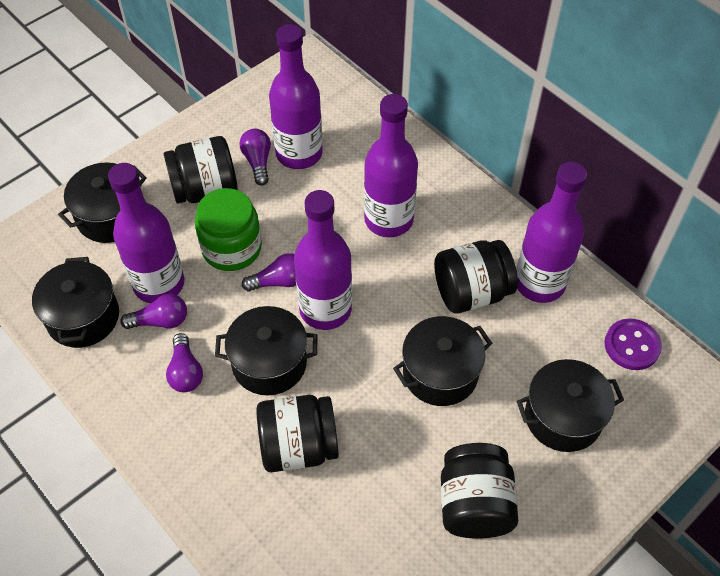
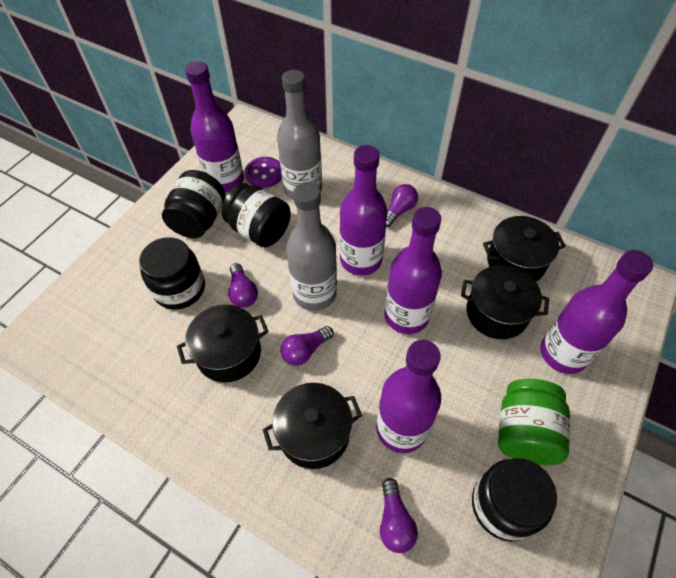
black pot: 5 -> 4
grey bottle: 0 -> 2

